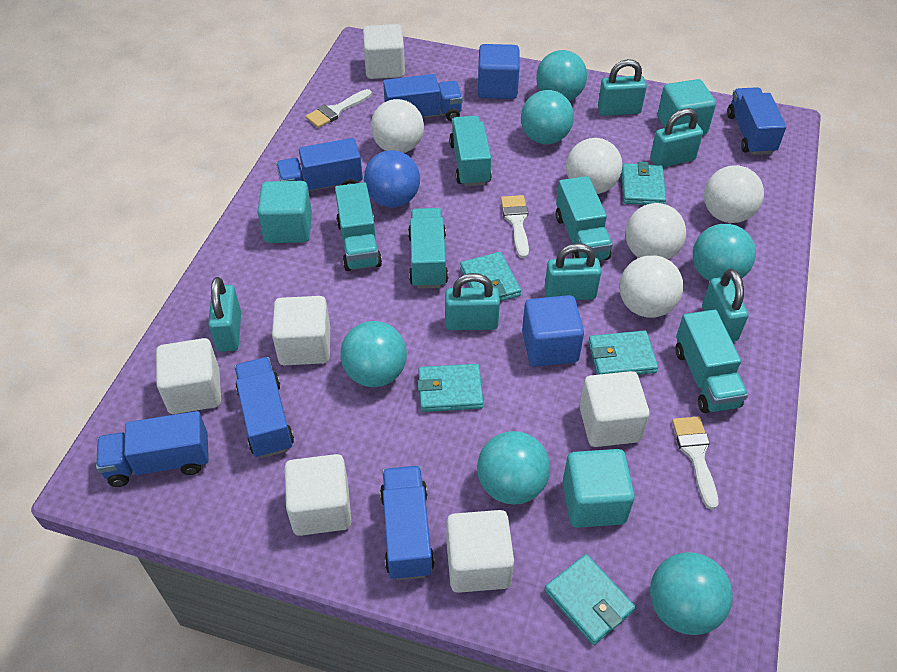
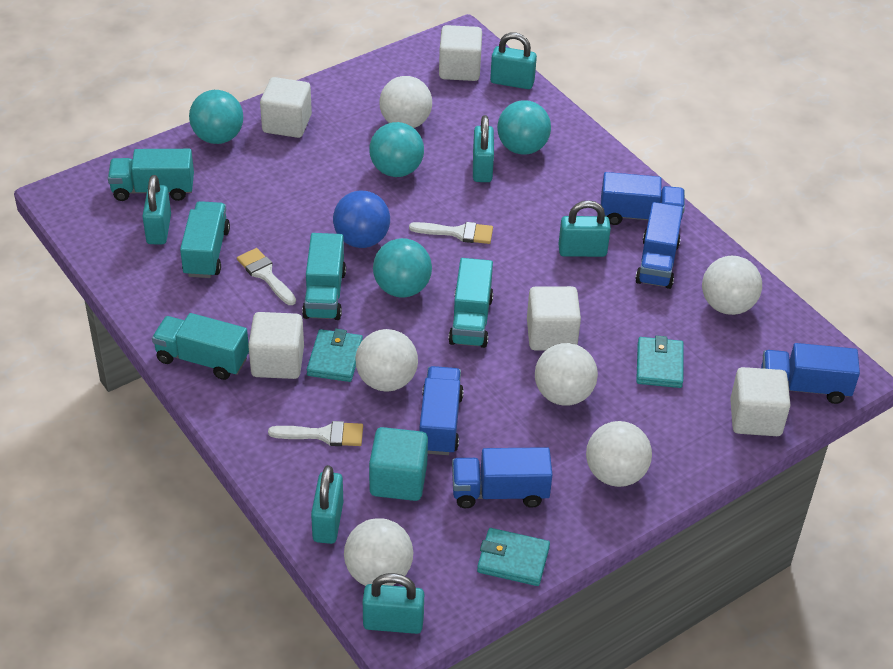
blue cube: 2 -> 0
blue truck: 6 -> 5
turquoise ball: 6 -> 4
turquoise cube: 3 -> 1
turquoise wallet: 5 -> 3
white ball: 5 -> 6
white cube: 6 -> 5

